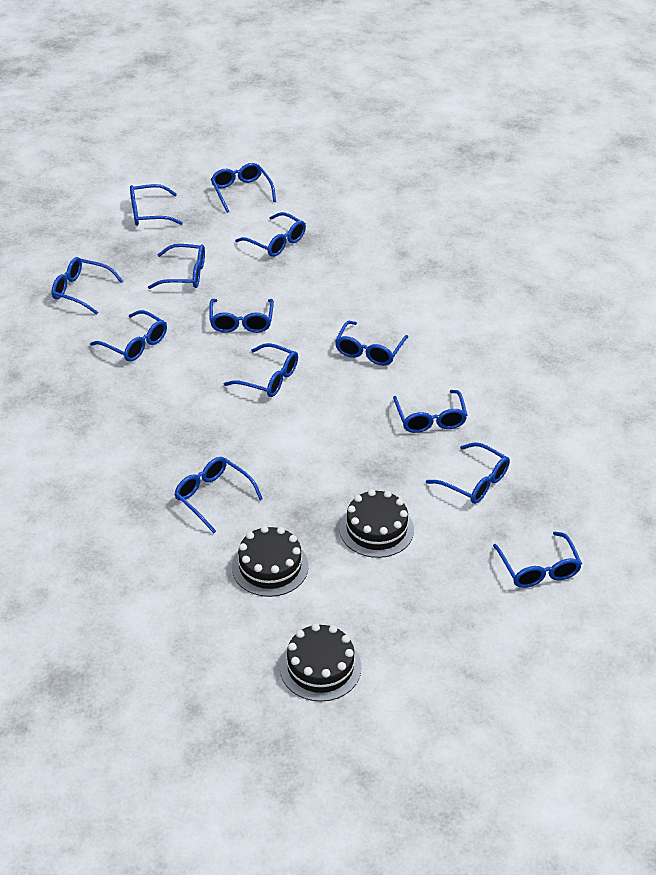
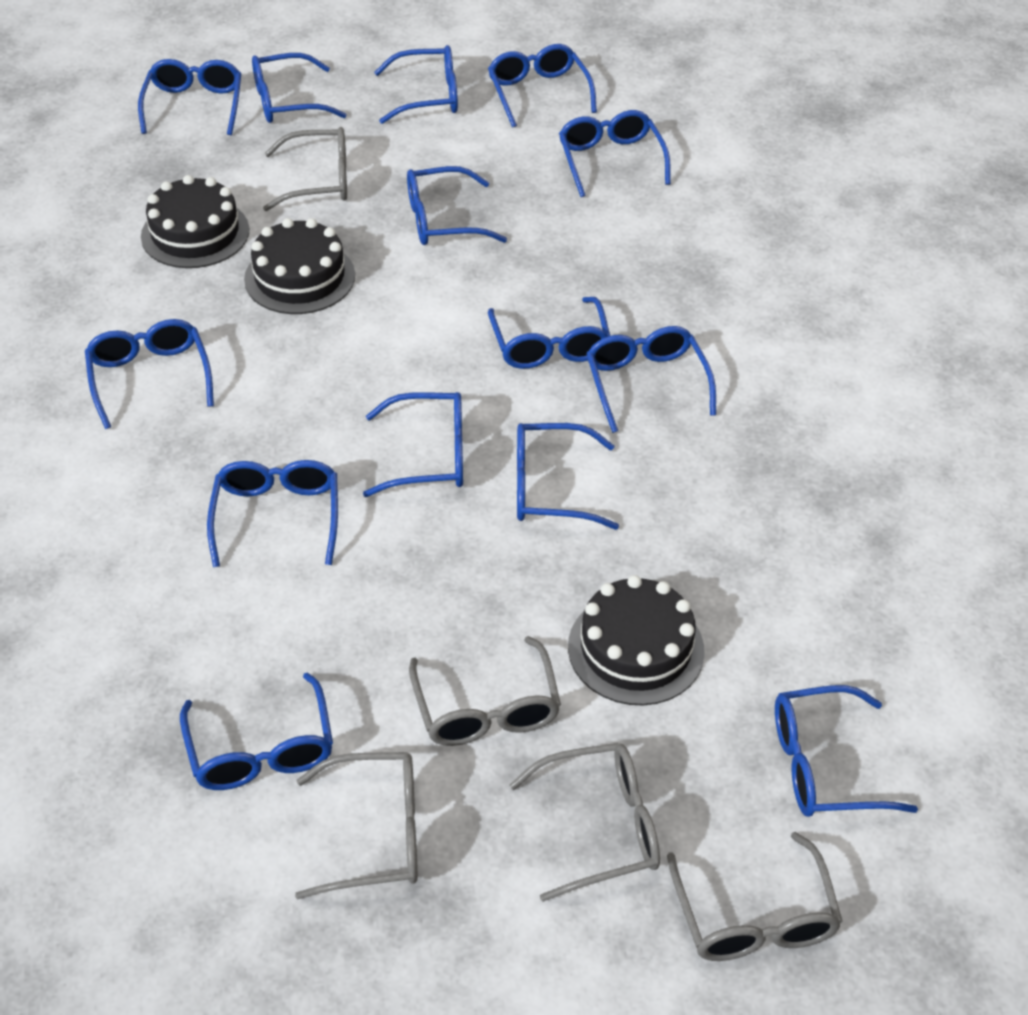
blue glasses: 13 -> 14
grey glasses: 0 -> 5

